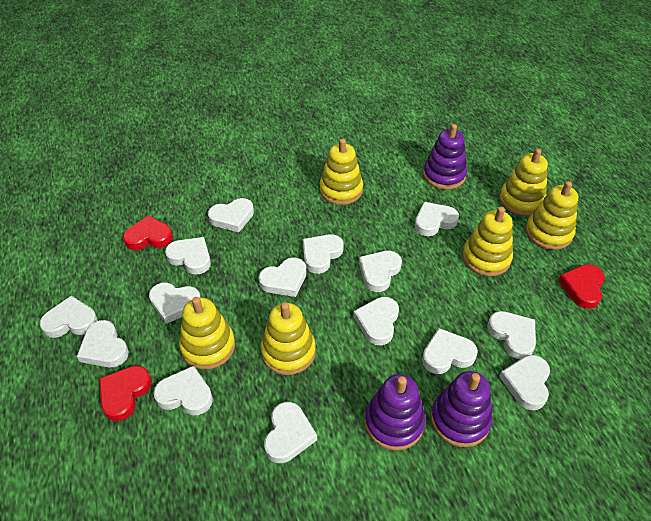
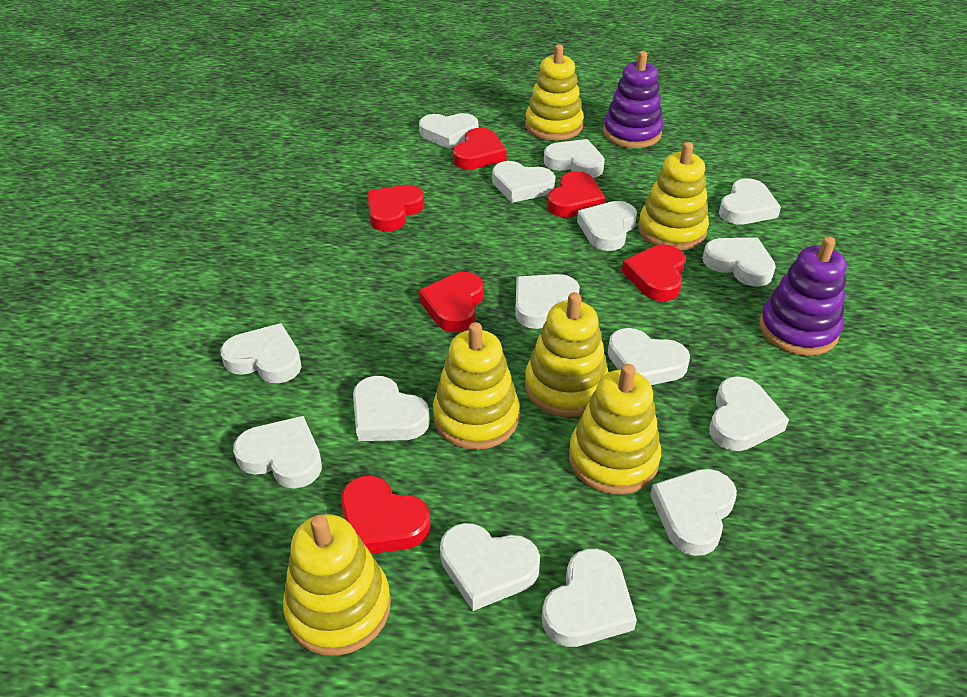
purple stacking toy: 3 -> 2
red heart: 3 -> 6

